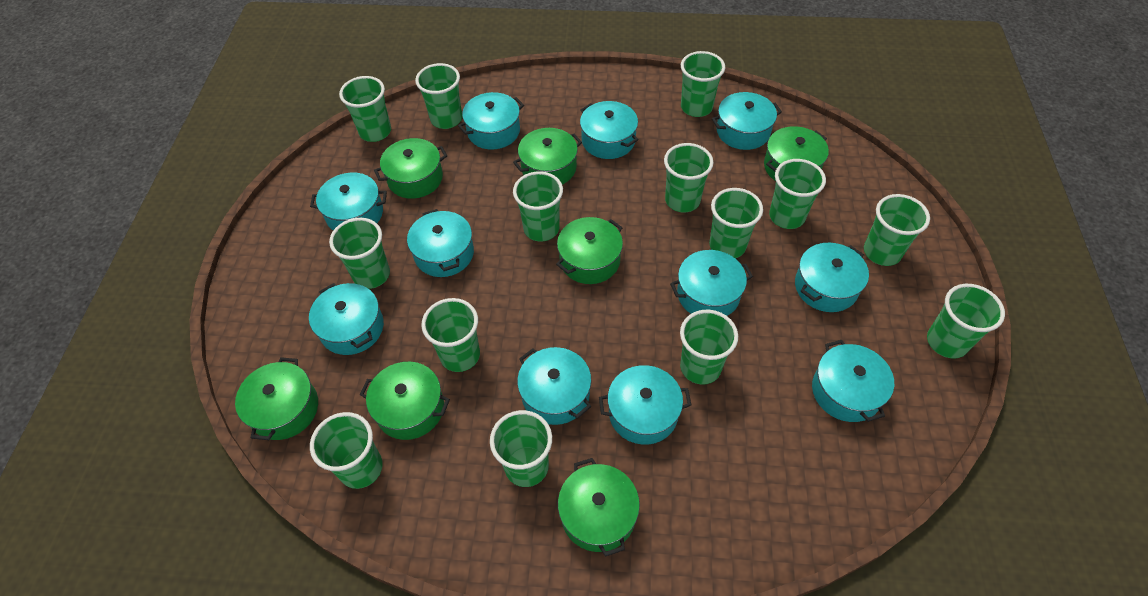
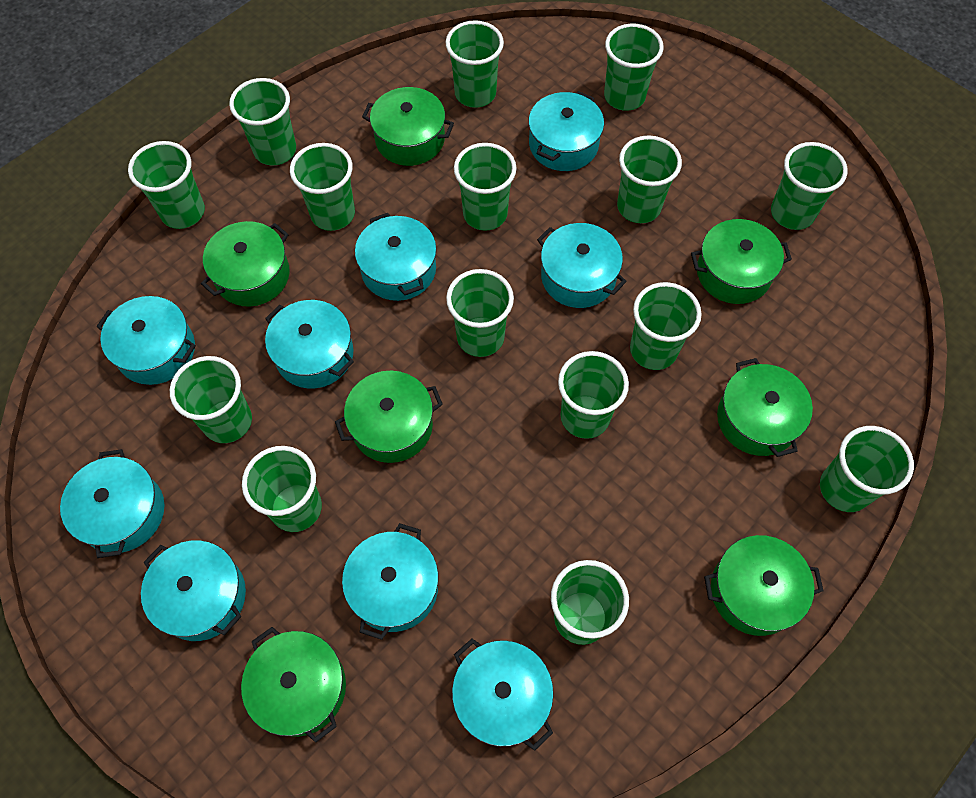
green cup: 14 -> 15
turquoise pot: 11 -> 9

